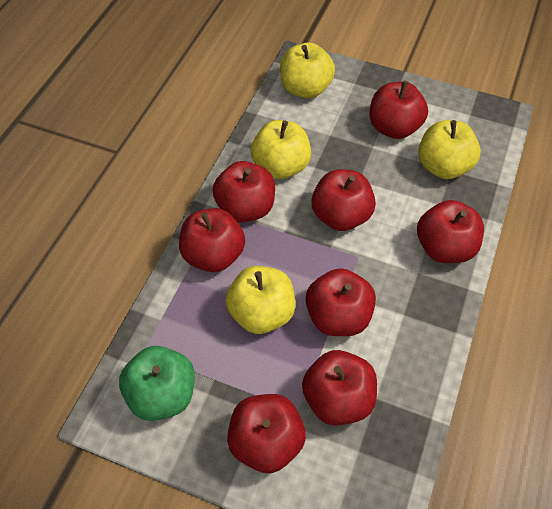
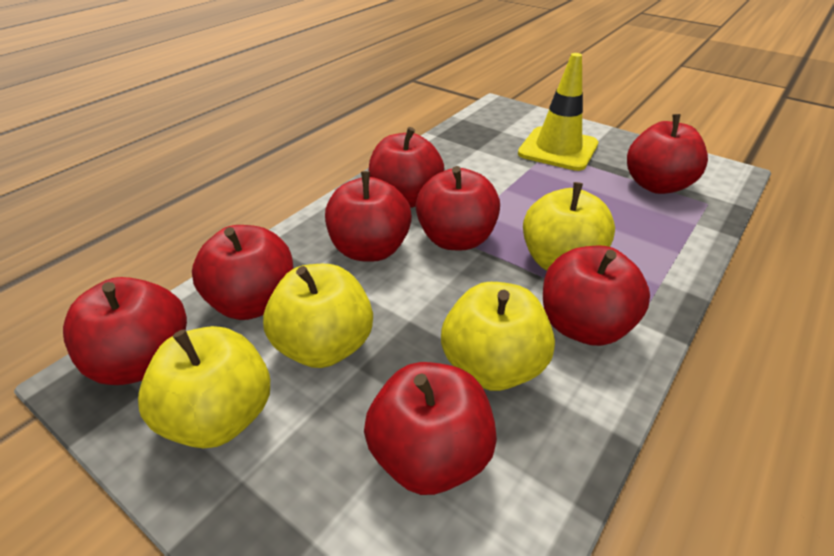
green apple: 1 -> 0
yellow traffic cone: 0 -> 1

